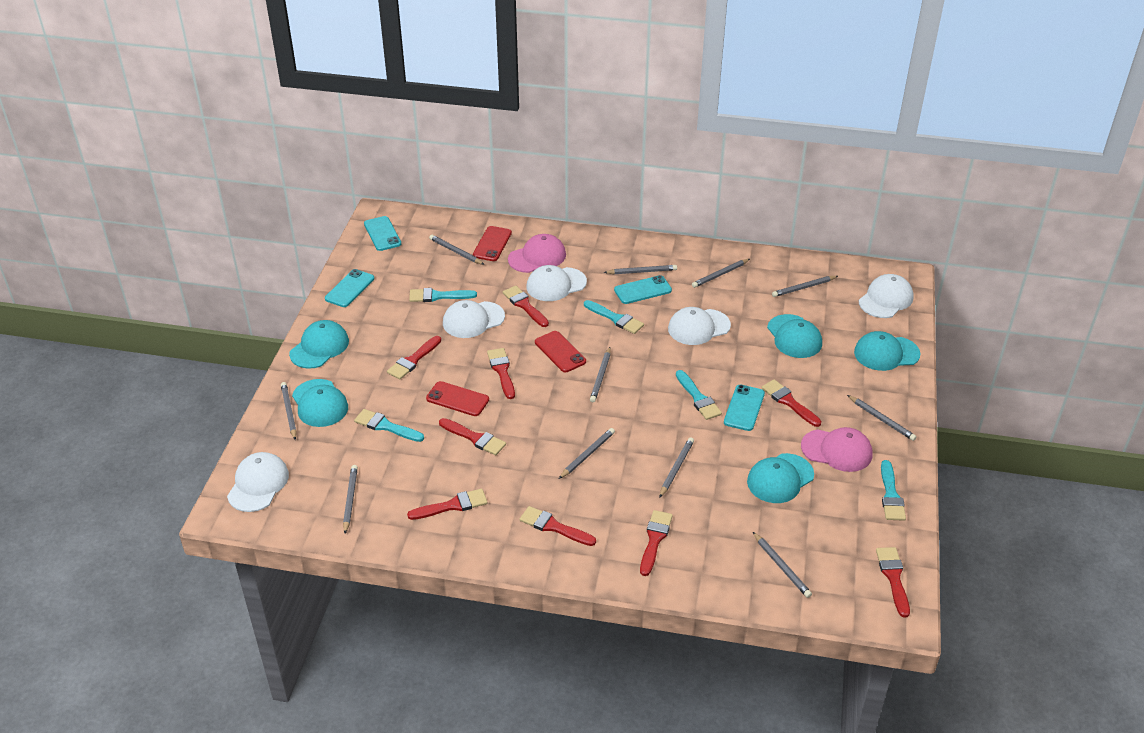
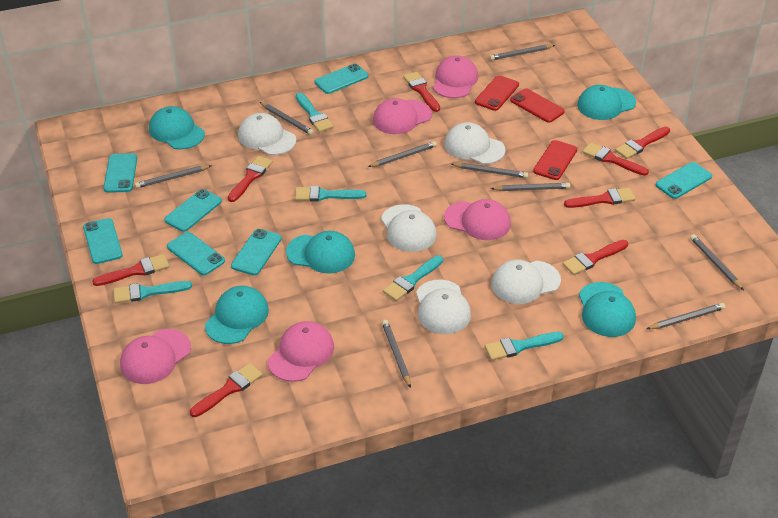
grey pencil: 11 -> 9
pink cap: 2 -> 5
red brush: 9 -> 8
turquoise phone: 4 -> 7

